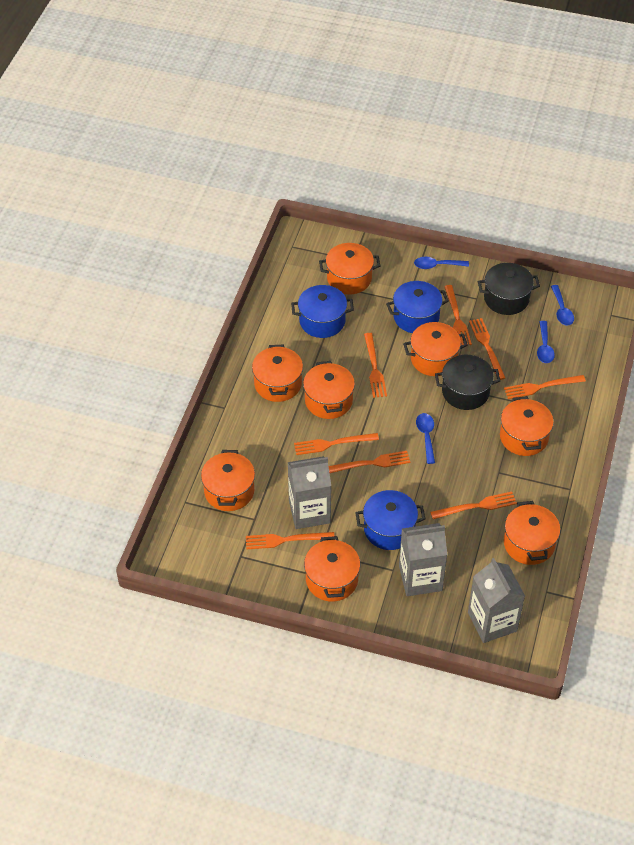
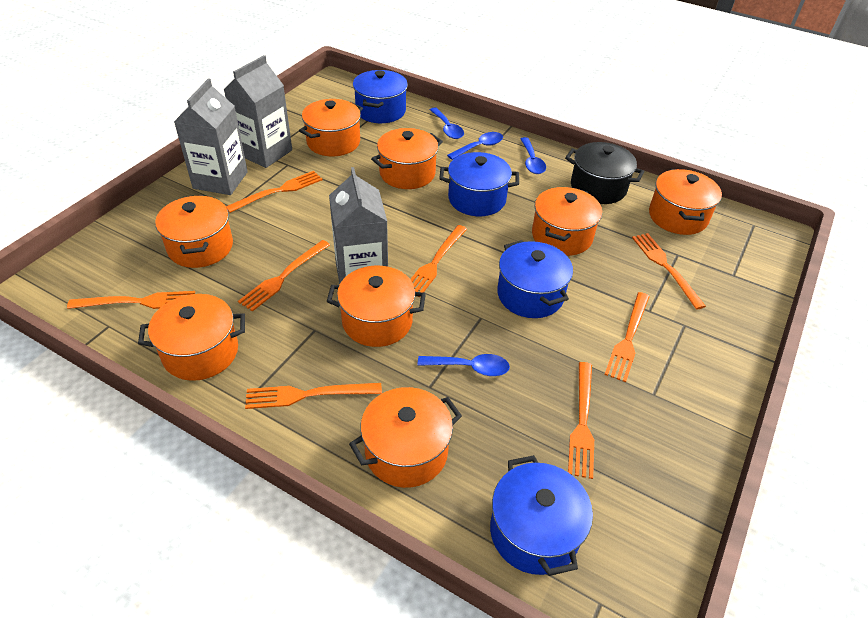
black pot: 2 -> 1
blue pot: 3 -> 4

